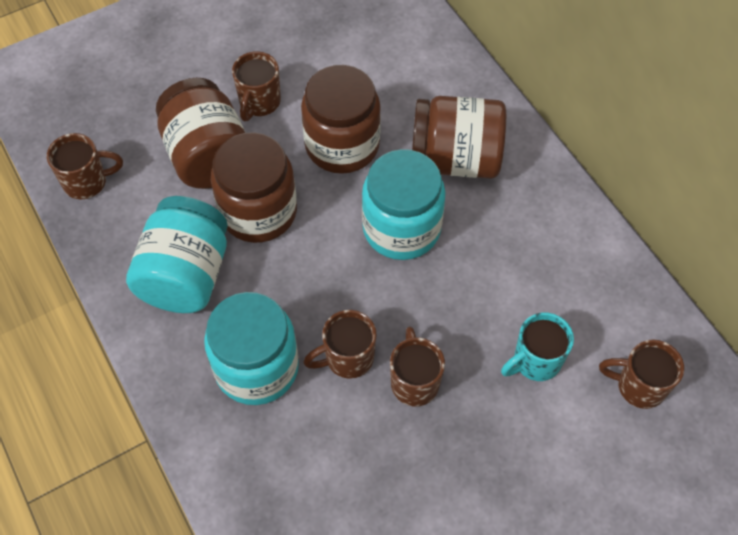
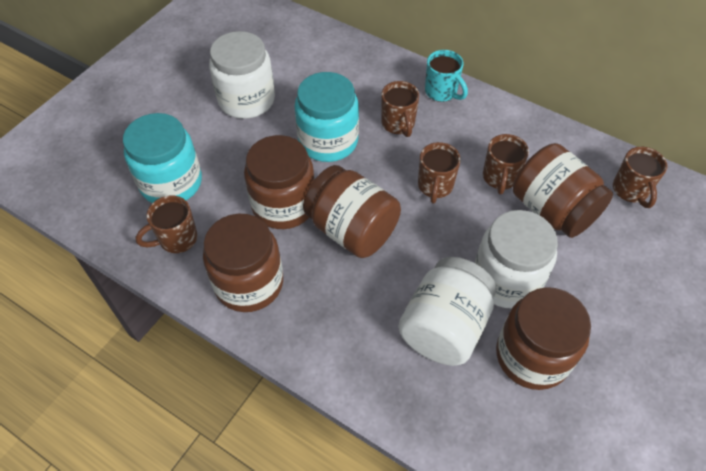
brown jar: 4 -> 5
turquoise jar: 3 -> 2
white jar: 0 -> 3

